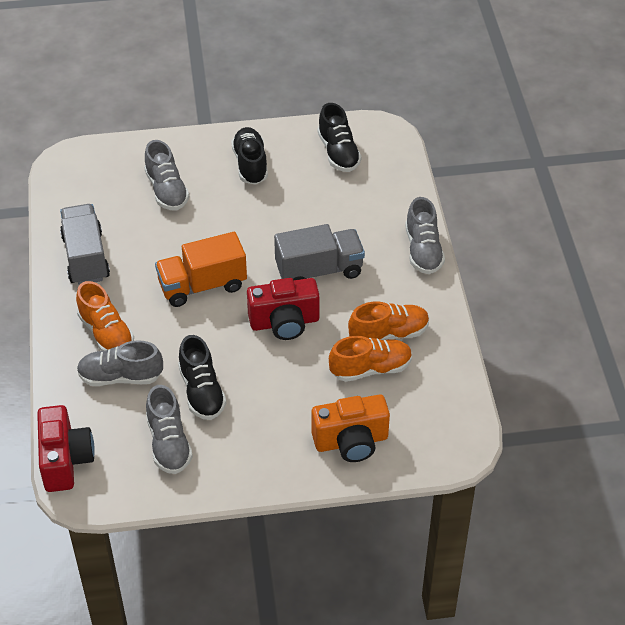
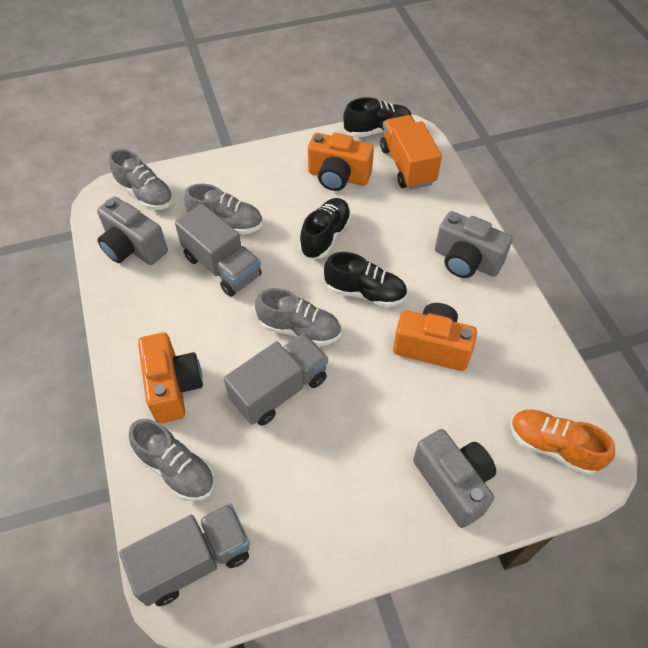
grey camera: 0 -> 3
grey truck: 2 -> 3
orange camera: 1 -> 3
orange shoe: 3 -> 1
red camera: 2 -> 0

